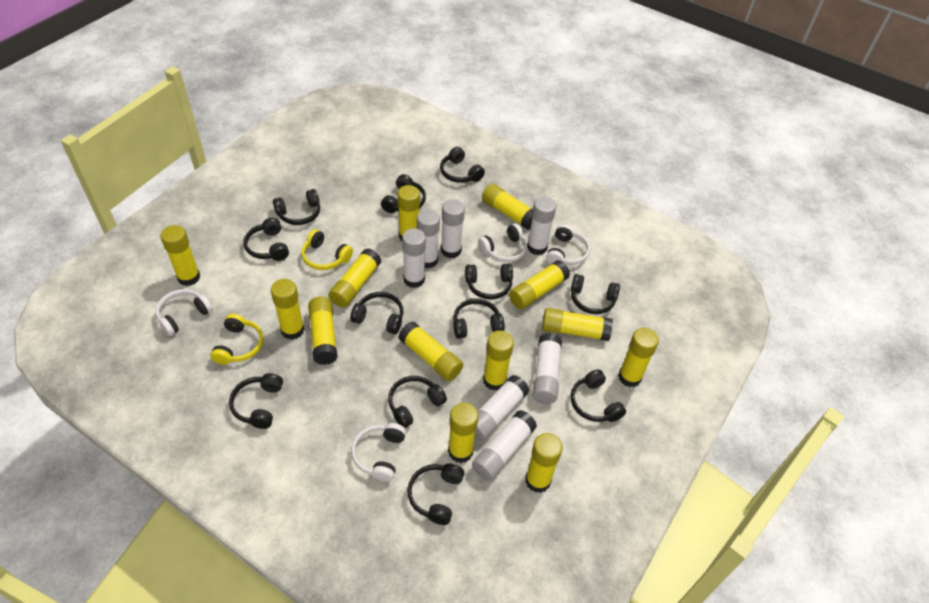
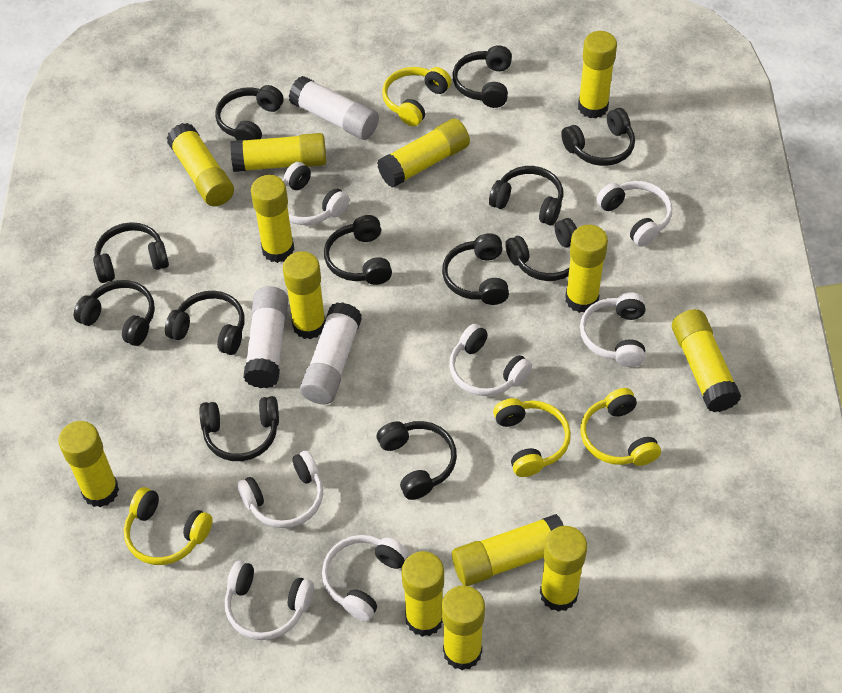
white glue stick: 7 -> 3
white headphones: 4 -> 7
yellow headphones: 2 -> 4

